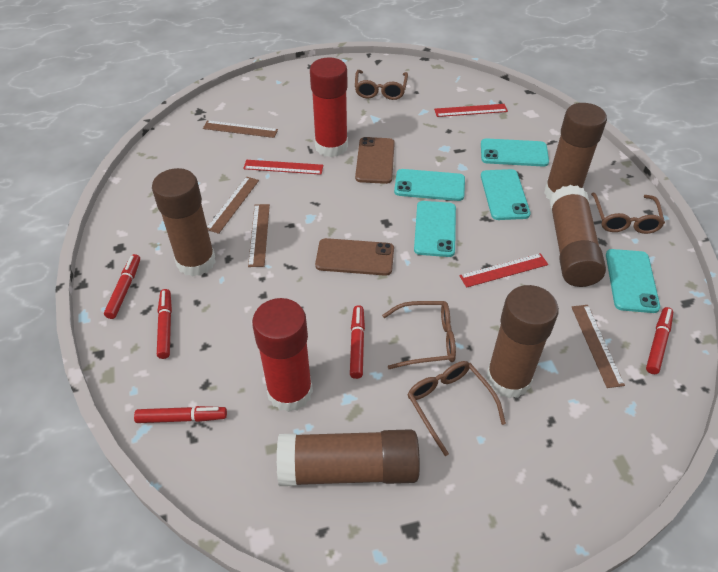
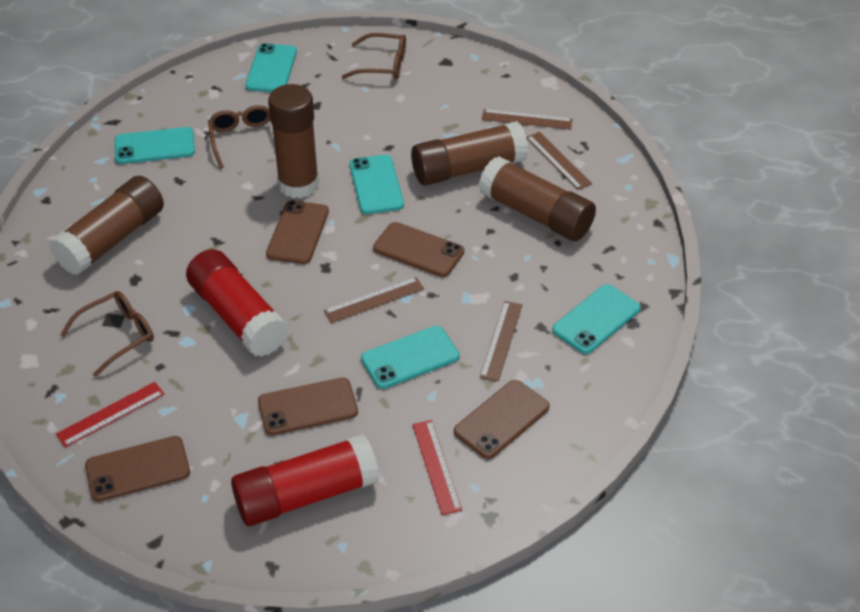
brown glasses: 4 -> 3
brown glue stick: 5 -> 4
brown phone: 2 -> 5
red marker: 5 -> 0
red ruler: 3 -> 2

